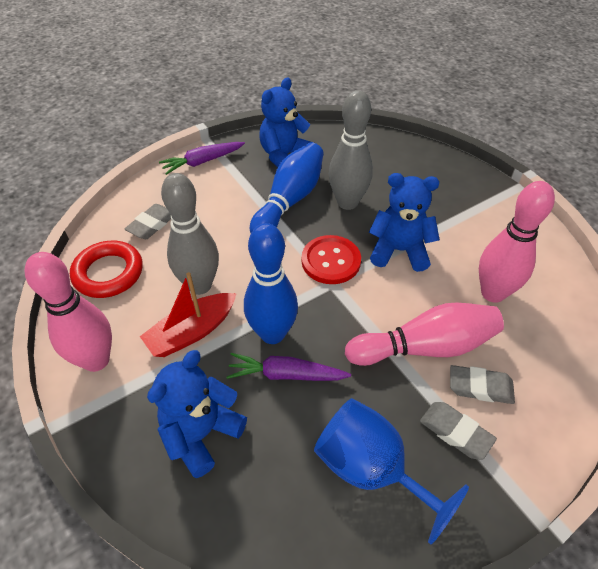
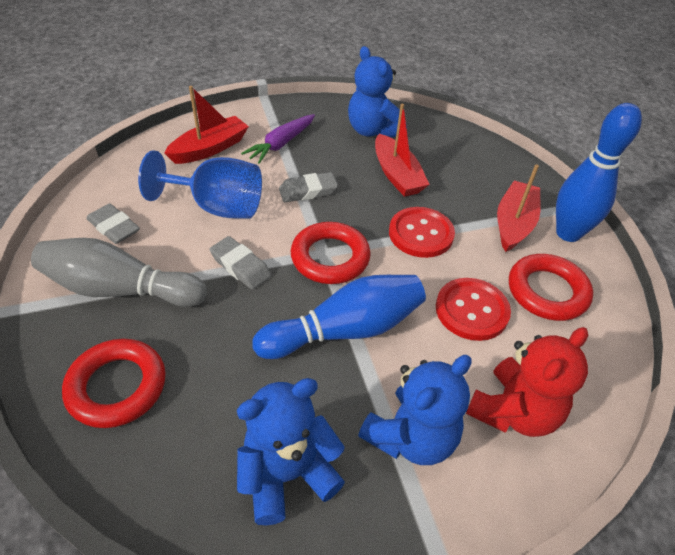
grey bowling pin: 2 -> 1
pink bowling pin: 3 -> 0
purple carrot: 2 -> 1
red boat: 1 -> 3
red button: 1 -> 2
red ring: 1 -> 3
red teddy bear: 0 -> 1

